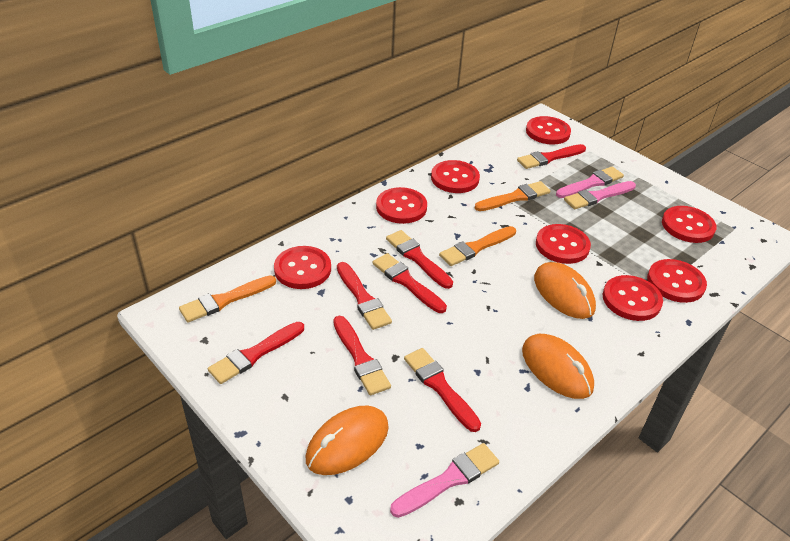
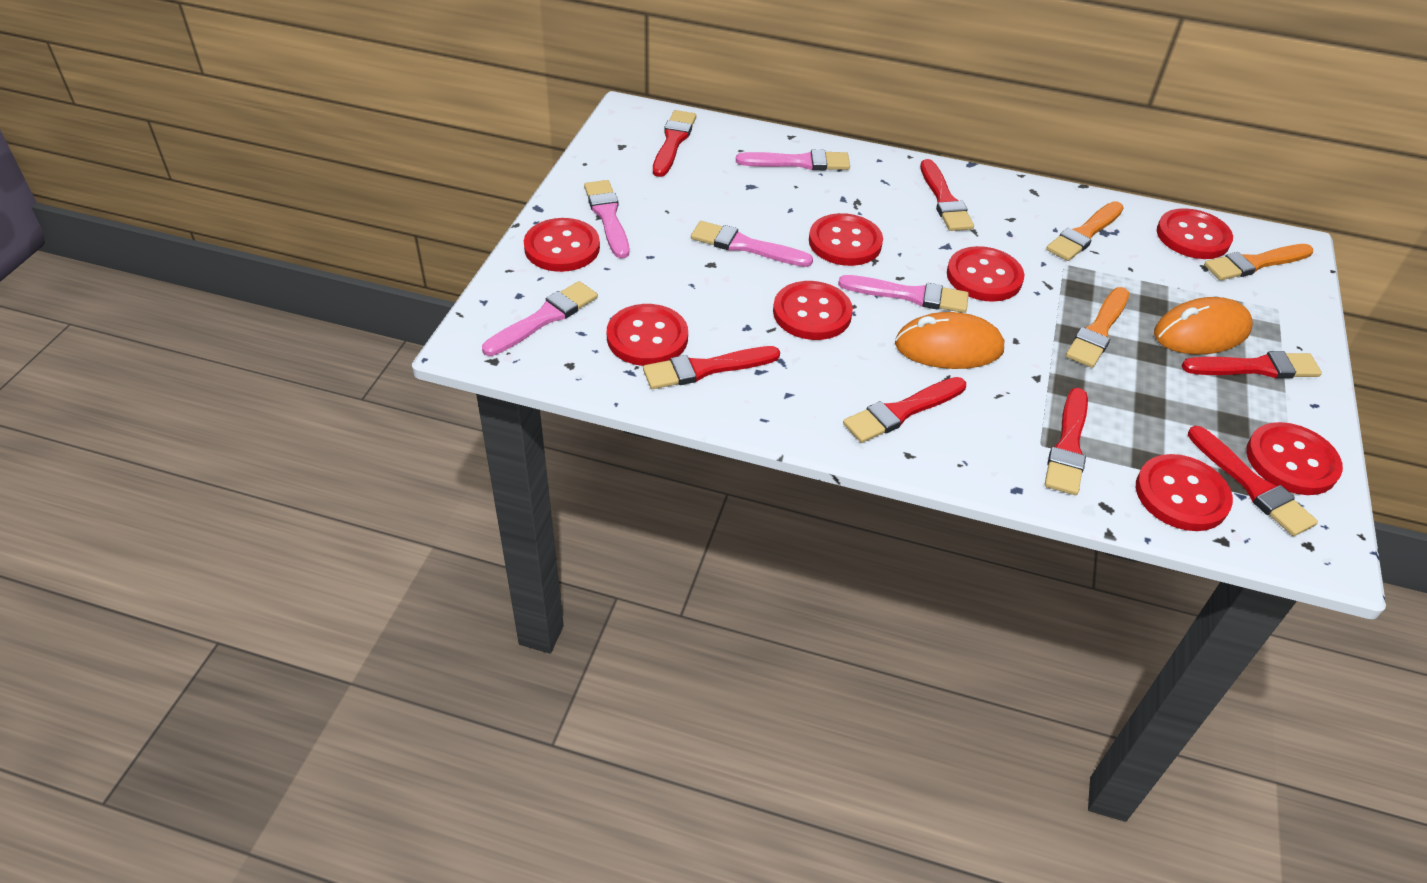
orange mouse: 3 -> 2
pink brush: 3 -> 5

